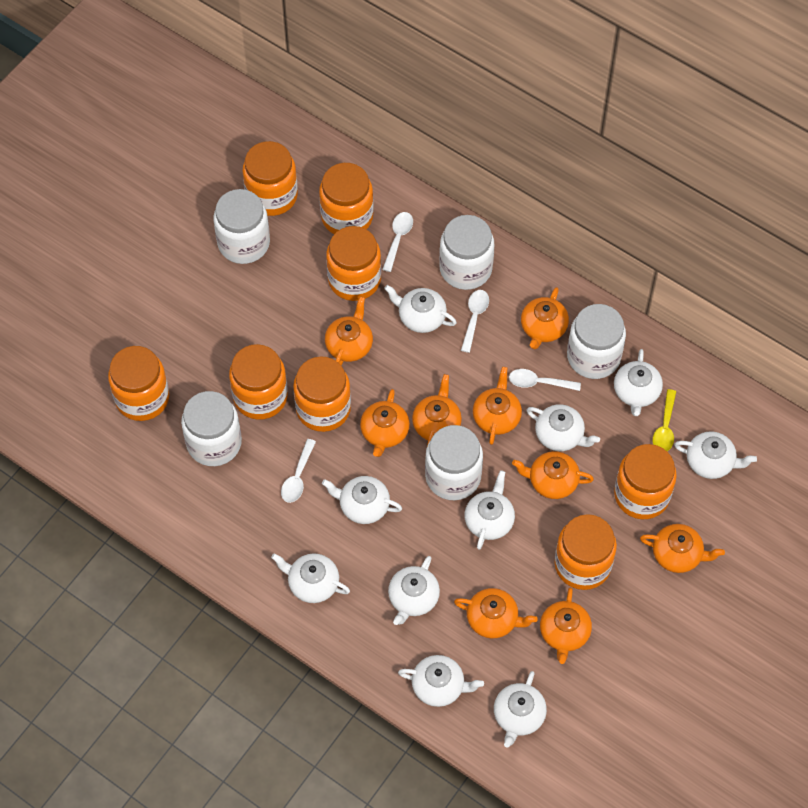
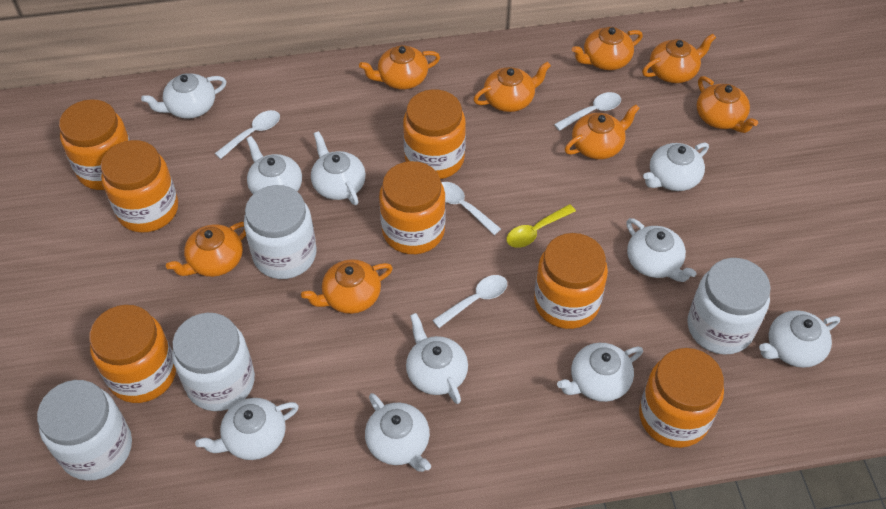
orange jar: 8 -> 7
orange teapot: 9 -> 8
white jar: 5 -> 4

